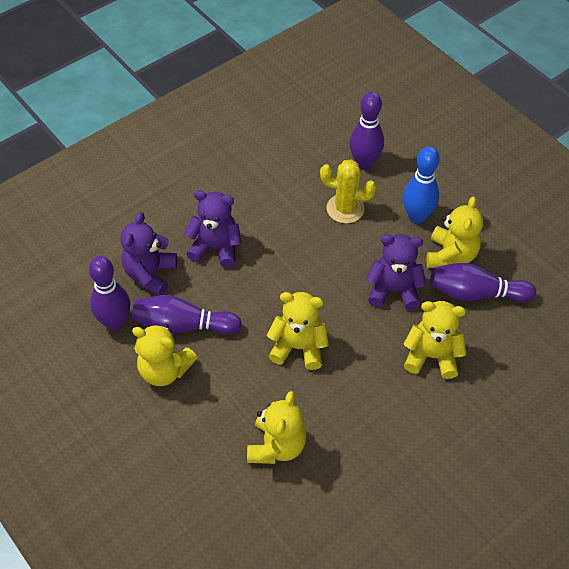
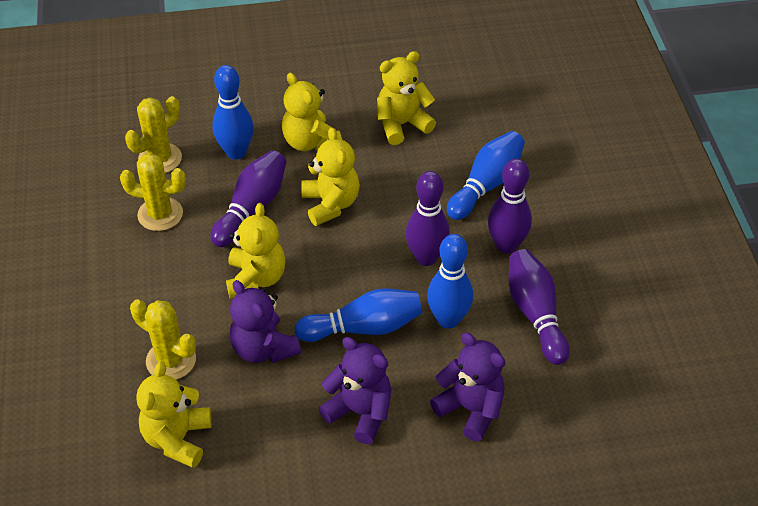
blue bowling pin: 1 -> 4
yellow cactus: 1 -> 3

